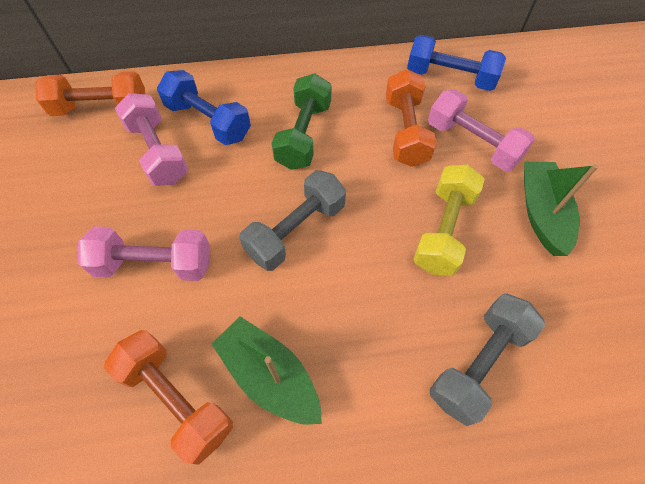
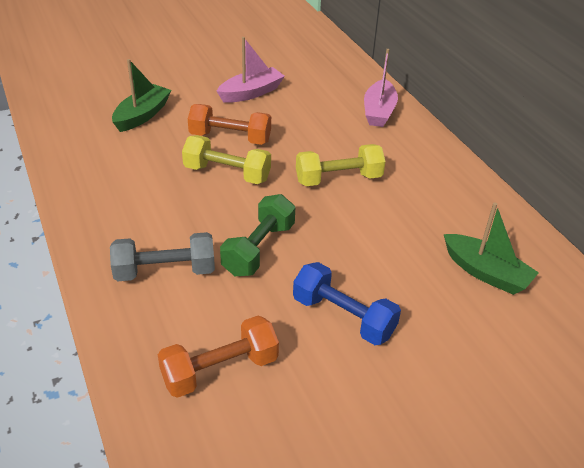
blue dumbbell: 2 -> 1
grey dumbbell: 2 -> 1
orange dumbbell: 3 -> 2
pink boat: 0 -> 2
pink dumbbell: 3 -> 0
yellow dumbbell: 1 -> 2

